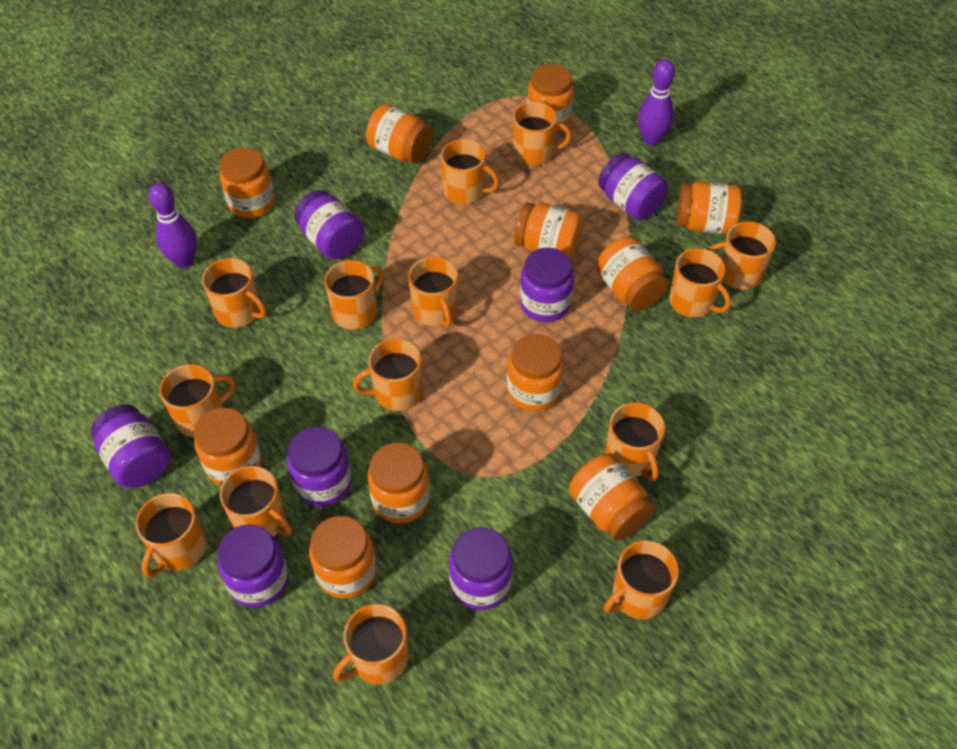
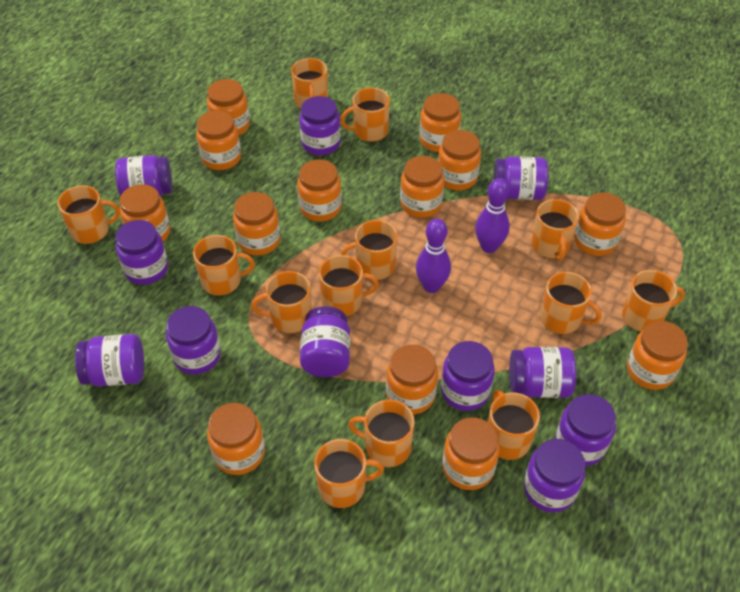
orange jar: 11 -> 13
orange mug: 14 -> 13
purple jar: 7 -> 11

